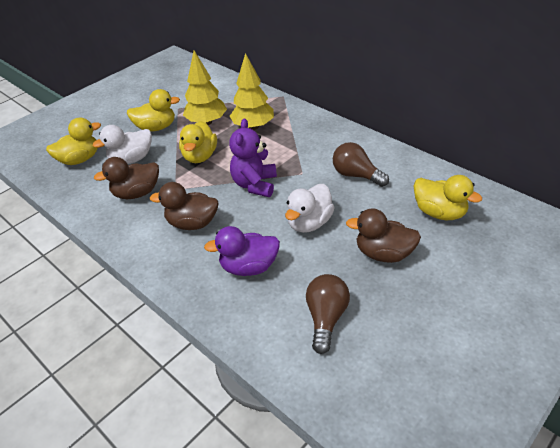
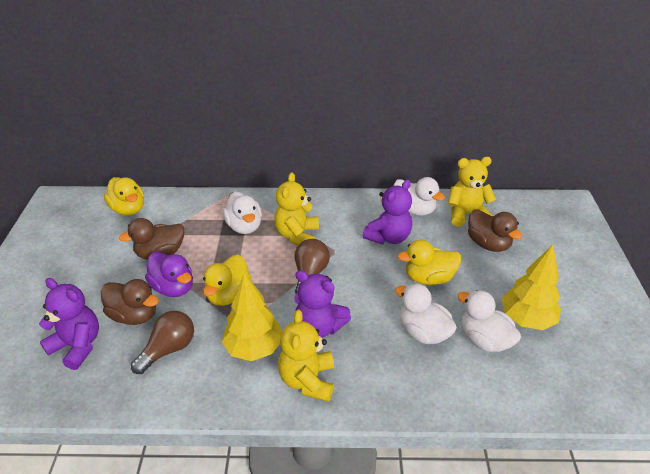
purple teddy bear: 1 -> 3
white duck: 2 -> 4
yellow duck: 4 -> 3
yellow teddy bear: 0 -> 3

